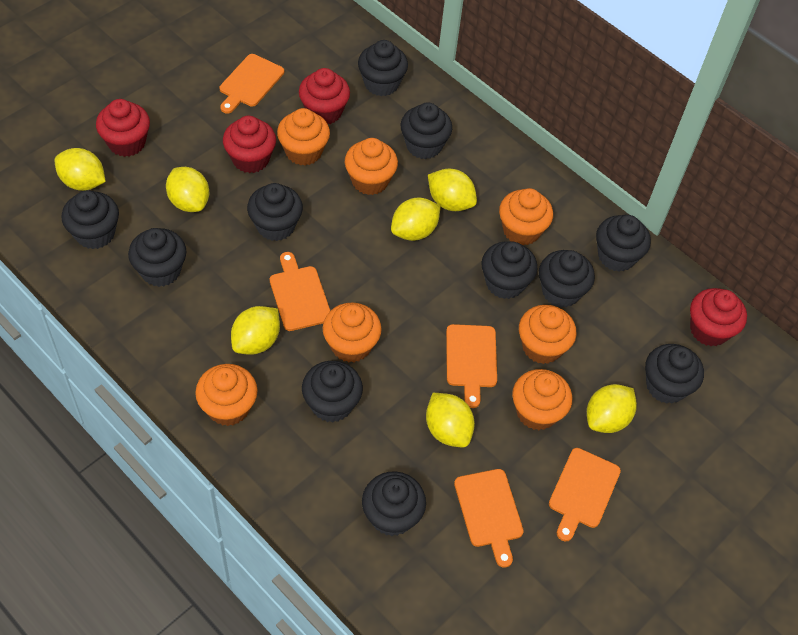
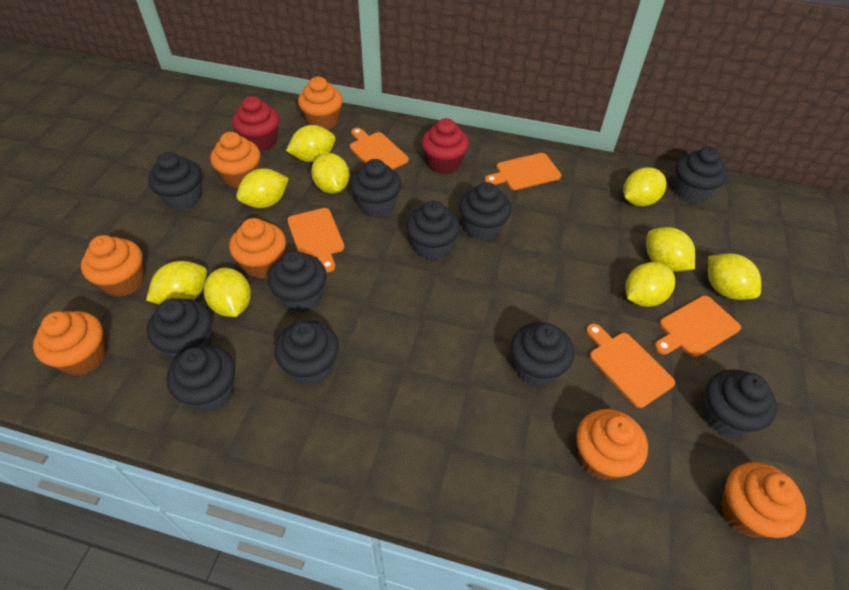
red cupcake: 4 -> 2
yellow lemon: 7 -> 9

